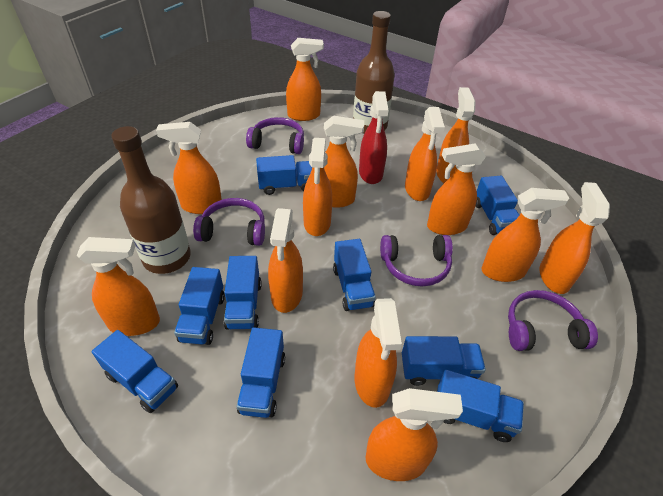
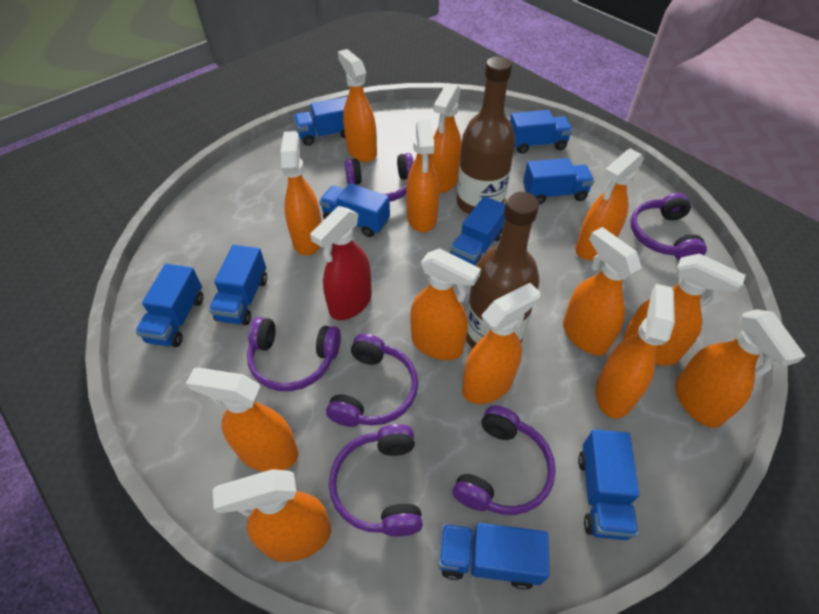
purple headphones: 4 -> 6

